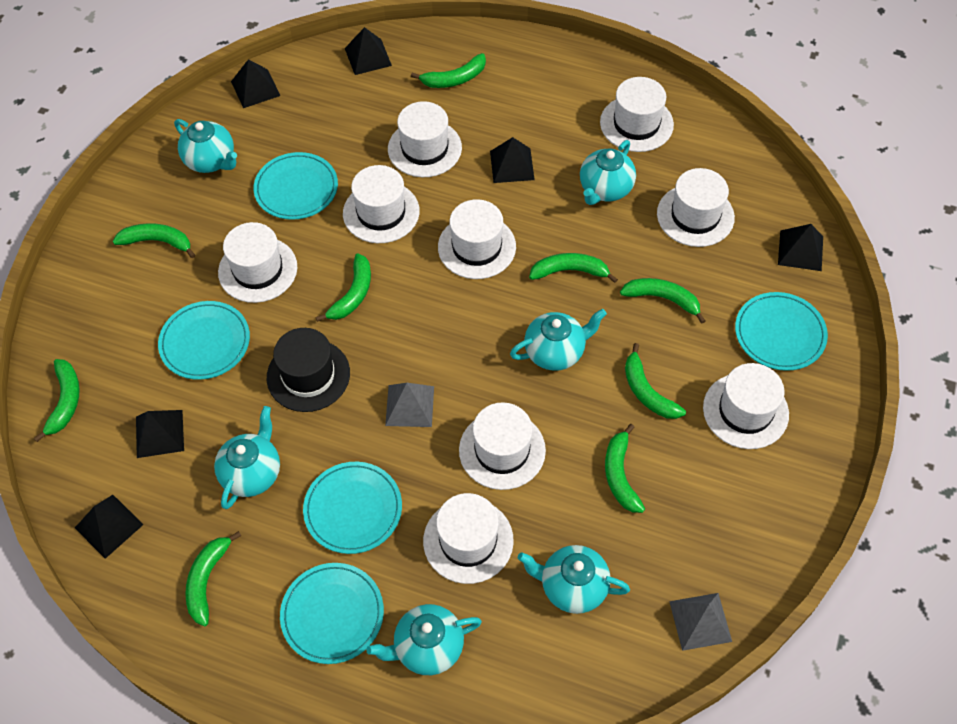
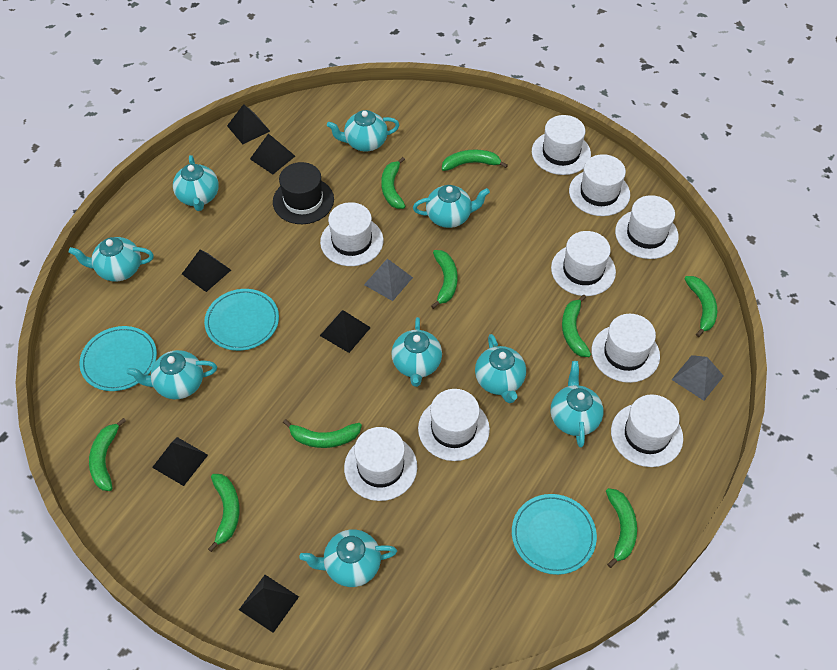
turquoise plate: 5 -> 3
turquoise teapot: 6 -> 9

